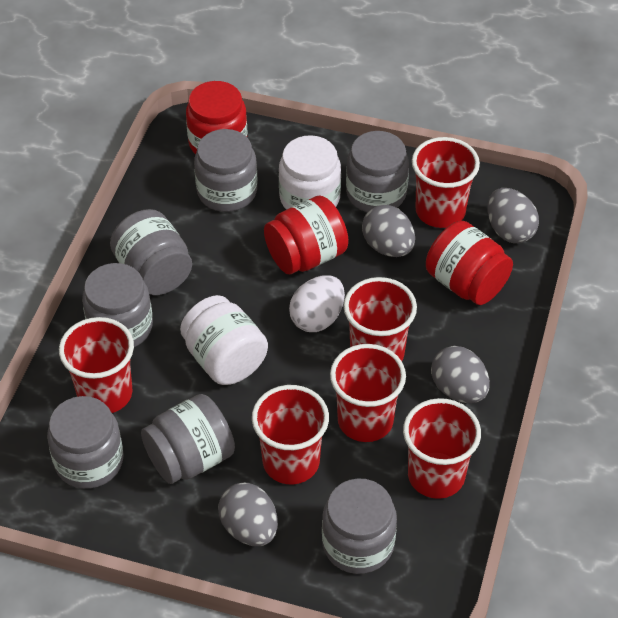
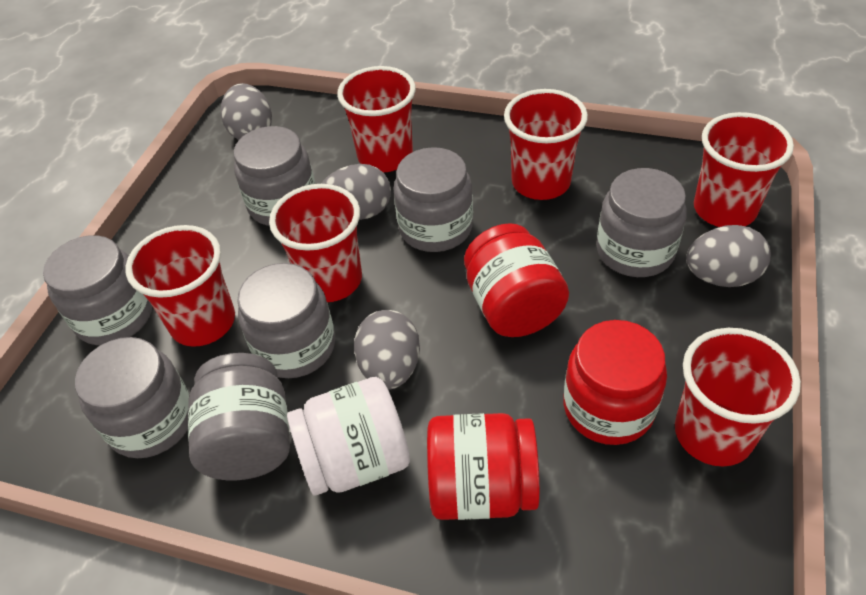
white egg: 1 -> 0
white jar: 2 -> 1

